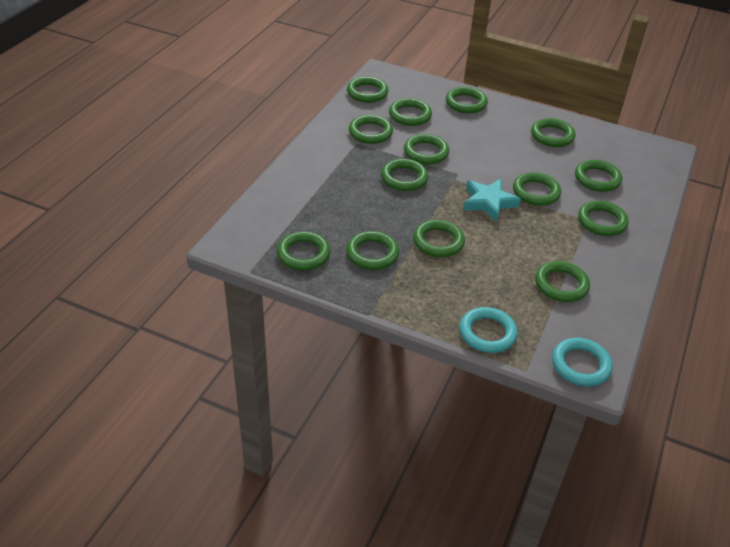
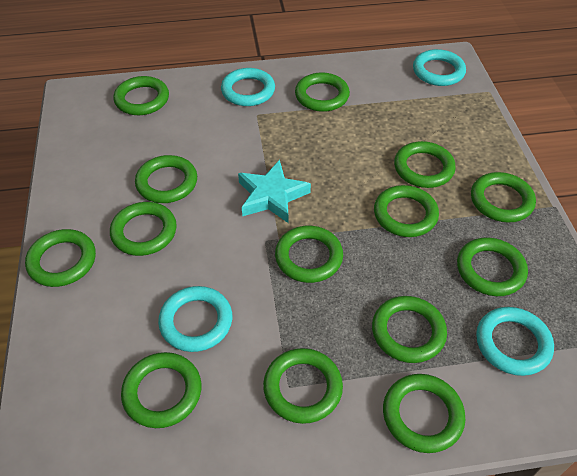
turquoise ring: 2 -> 4

